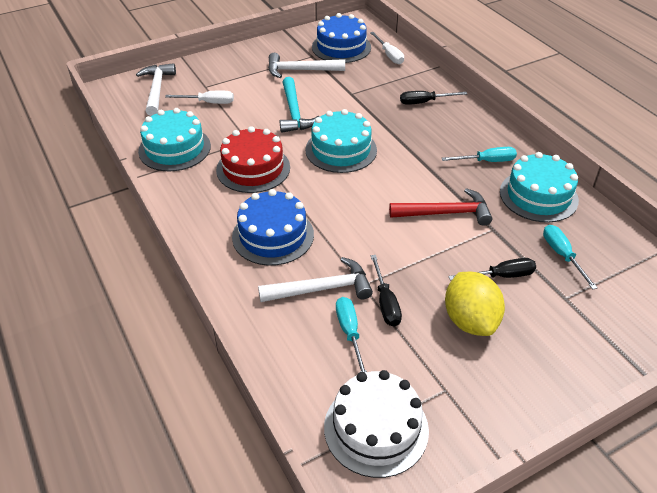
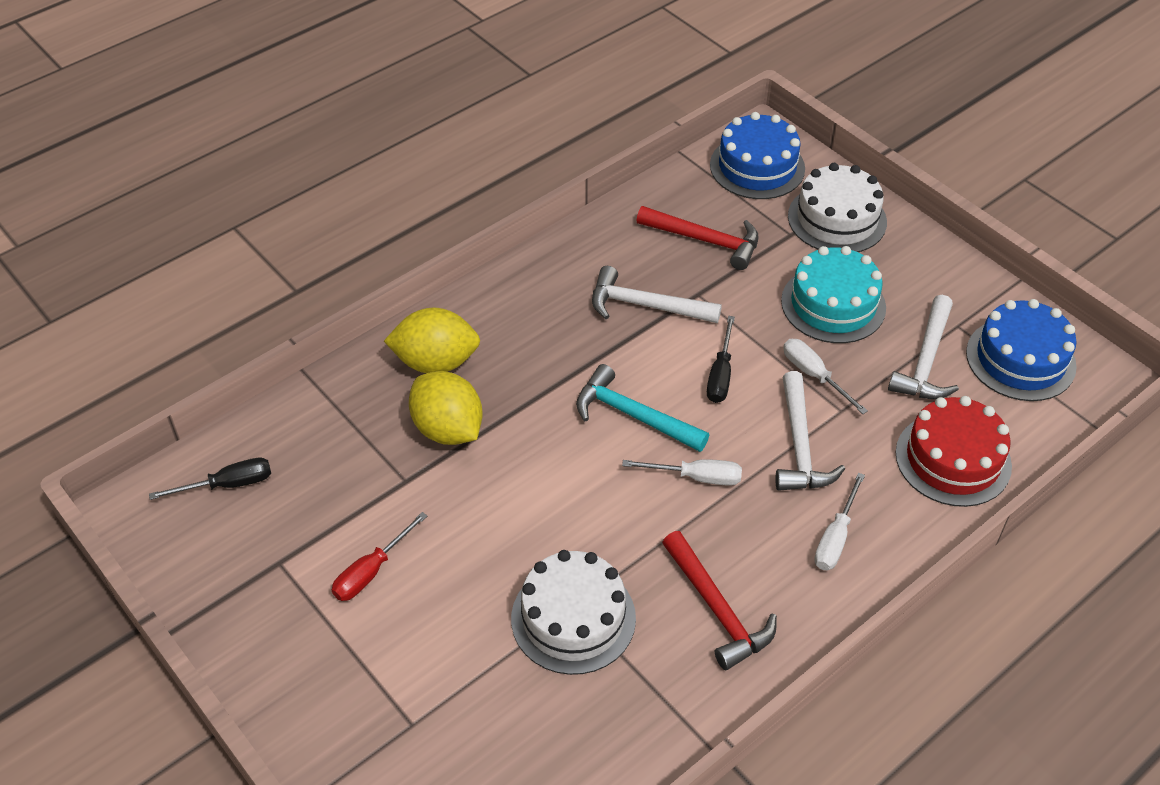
black screwdriver: 3 -> 2
red hammer: 1 -> 2
red screwdriver: 0 -> 1
turquoise cake: 3 -> 1
turquoise screwdriver: 3 -> 0
white cake: 1 -> 2
white screwdriver: 2 -> 3
yellow lemon: 1 -> 2

